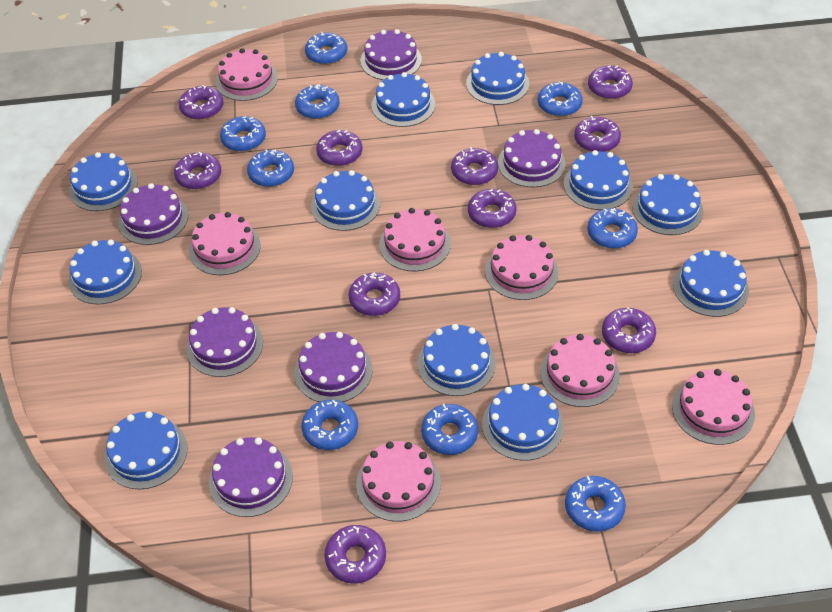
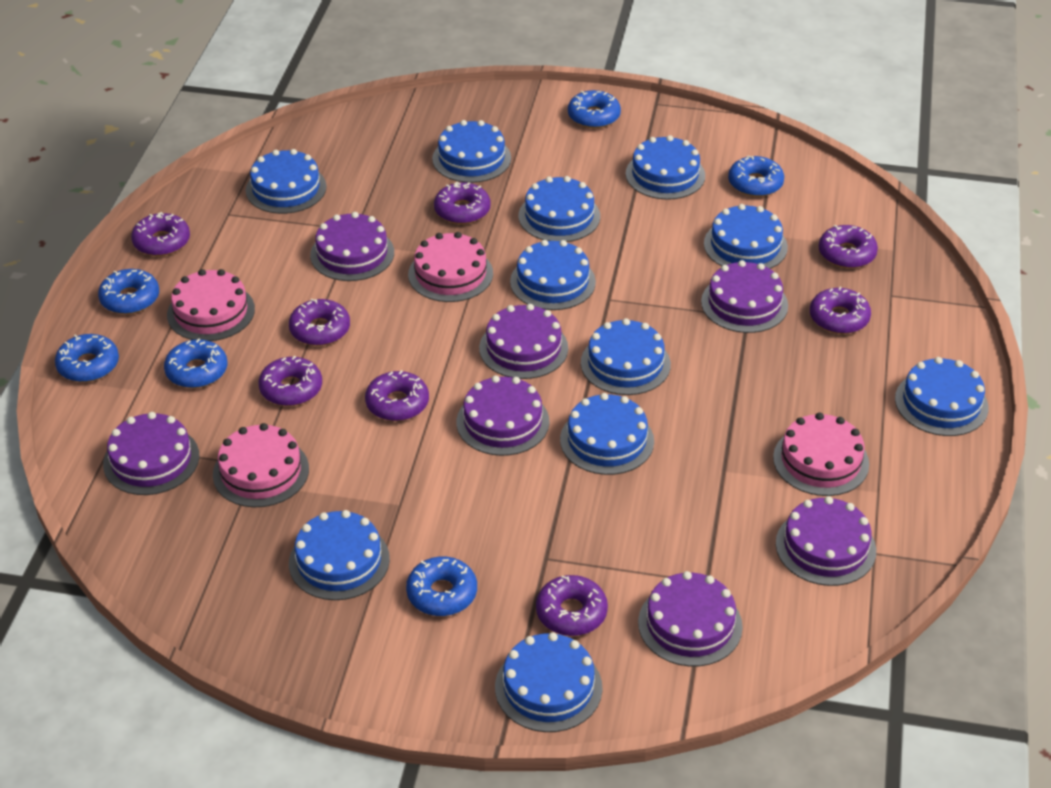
blue donut: 9 -> 6
pink cake: 7 -> 4
purple cake: 6 -> 7
purple donut: 10 -> 8

